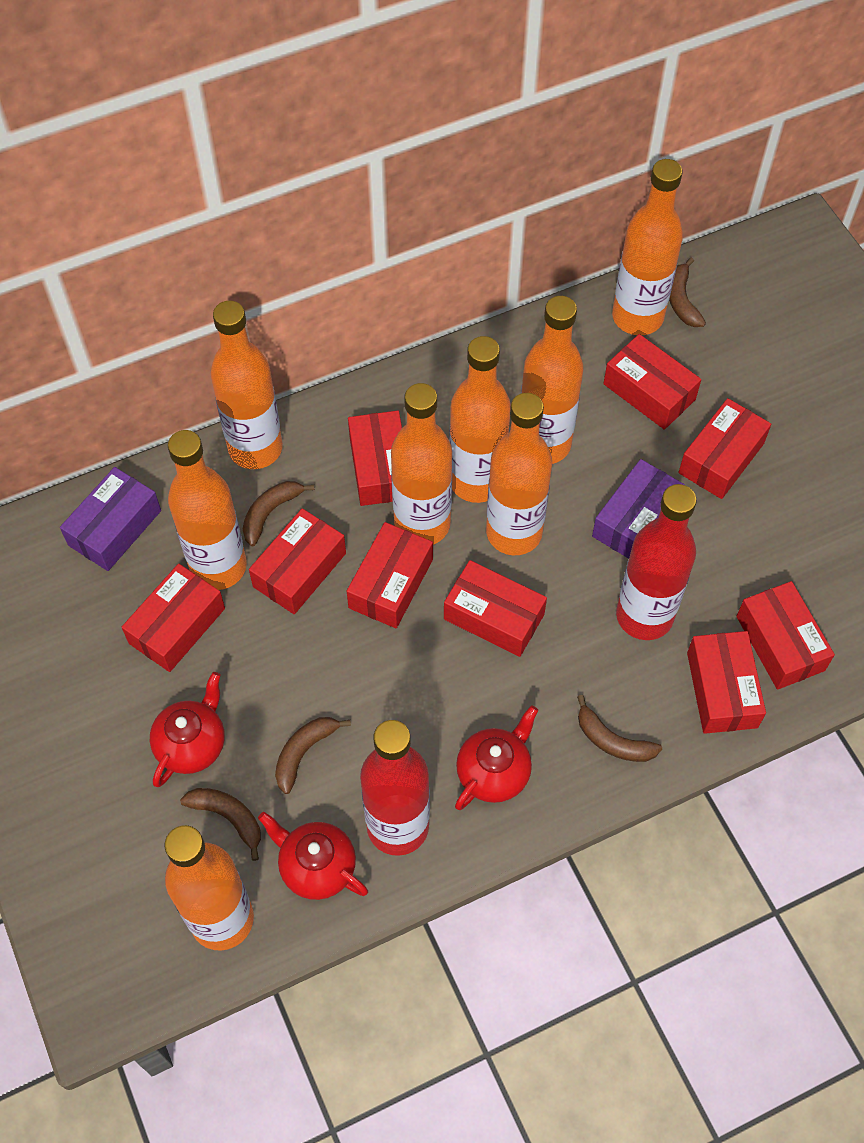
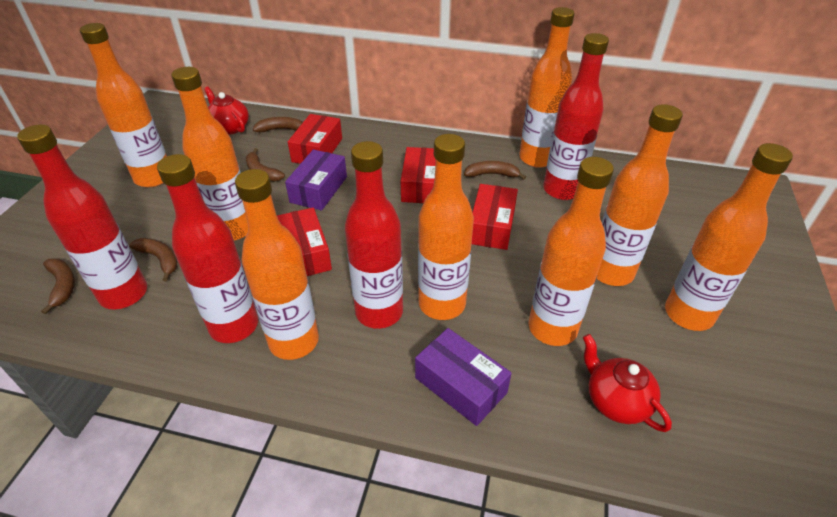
red bottle: 2 -> 4
red box: 9 -> 4
red teapot: 3 -> 2

